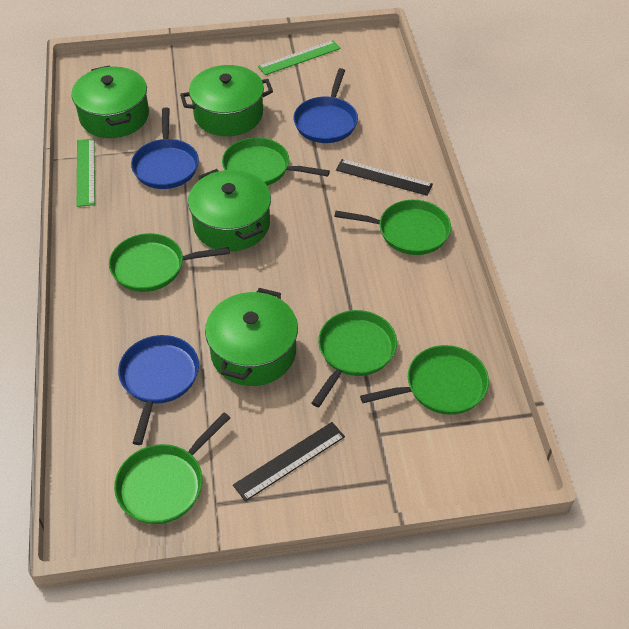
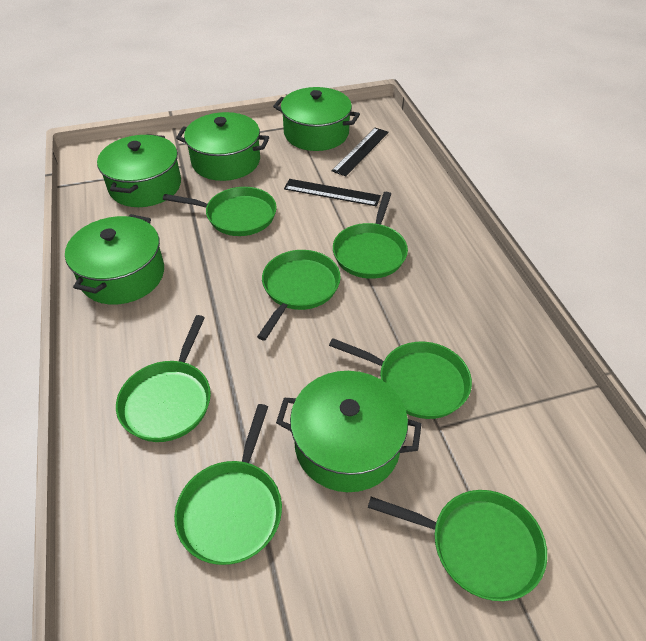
blue pan: 3 -> 0
green pan: 6 -> 7
green pot: 4 -> 5
green ruler: 2 -> 0

